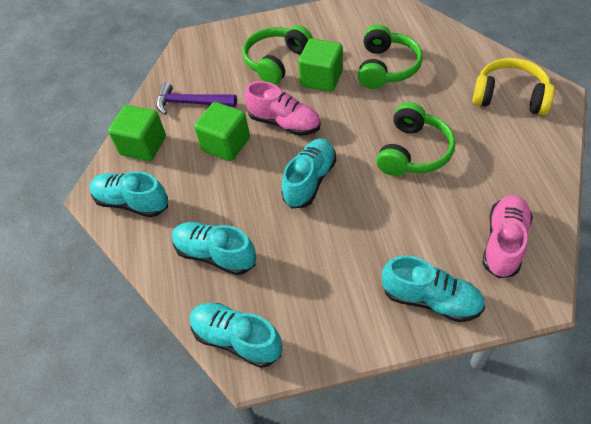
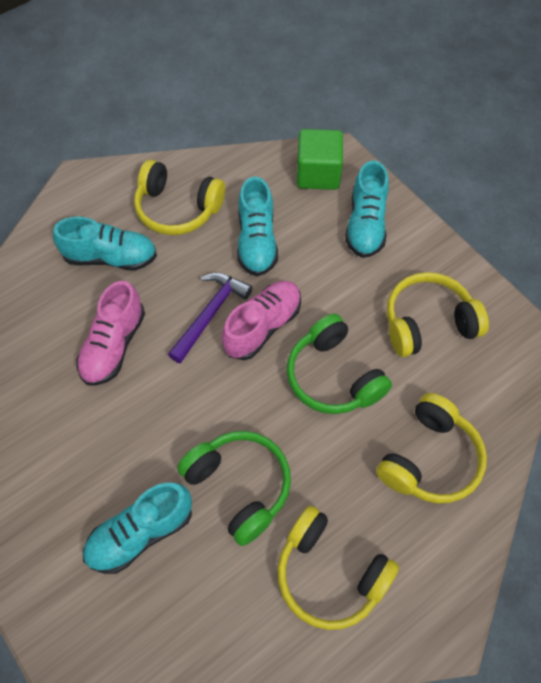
green cube: 3 -> 1
green headphones: 3 -> 2
turquoise shoe: 5 -> 4
yellow headphones: 1 -> 4

